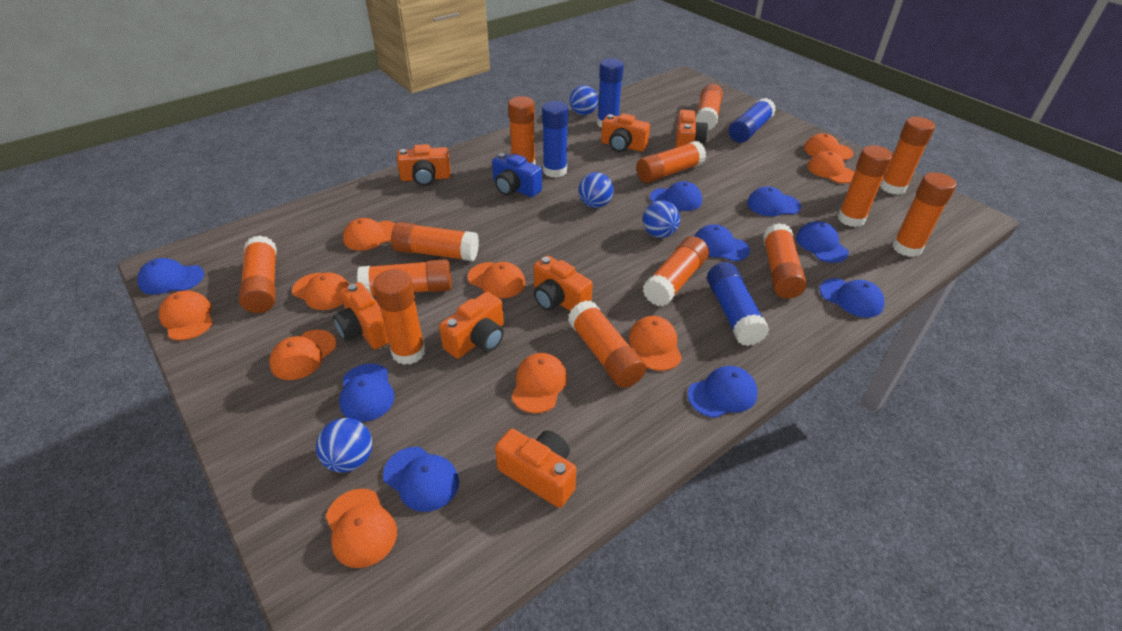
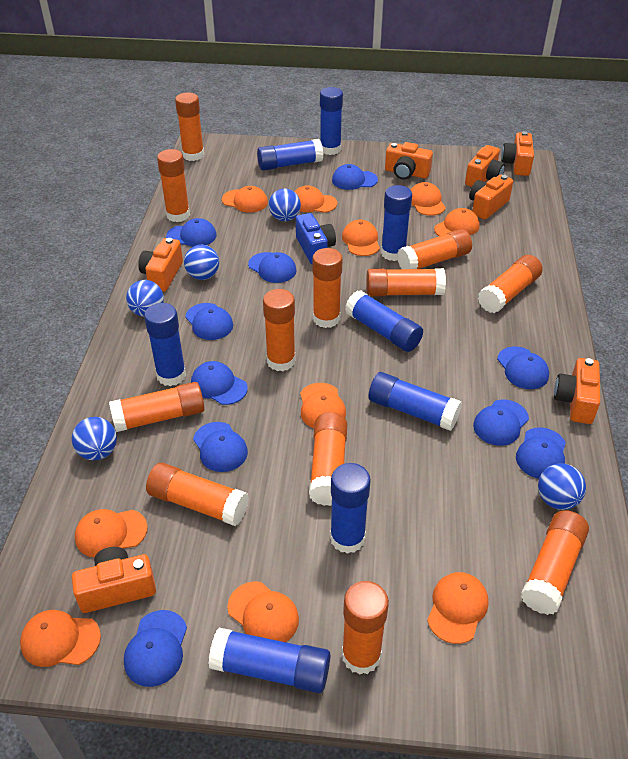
blue ball: 4 -> 5
blue cap: 9 -> 10
blue glue stick: 4 -> 8
orange glue stick: 13 -> 12

